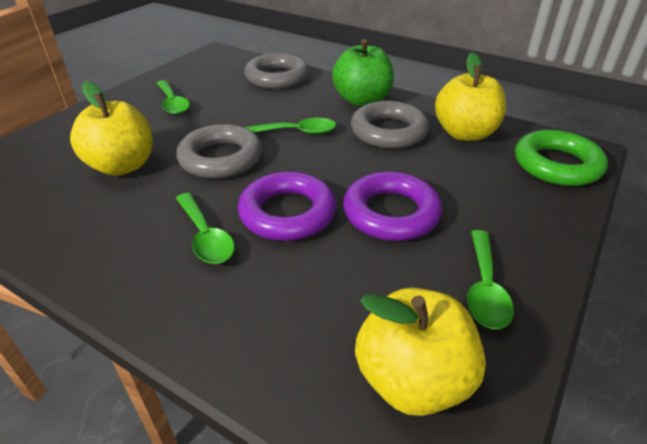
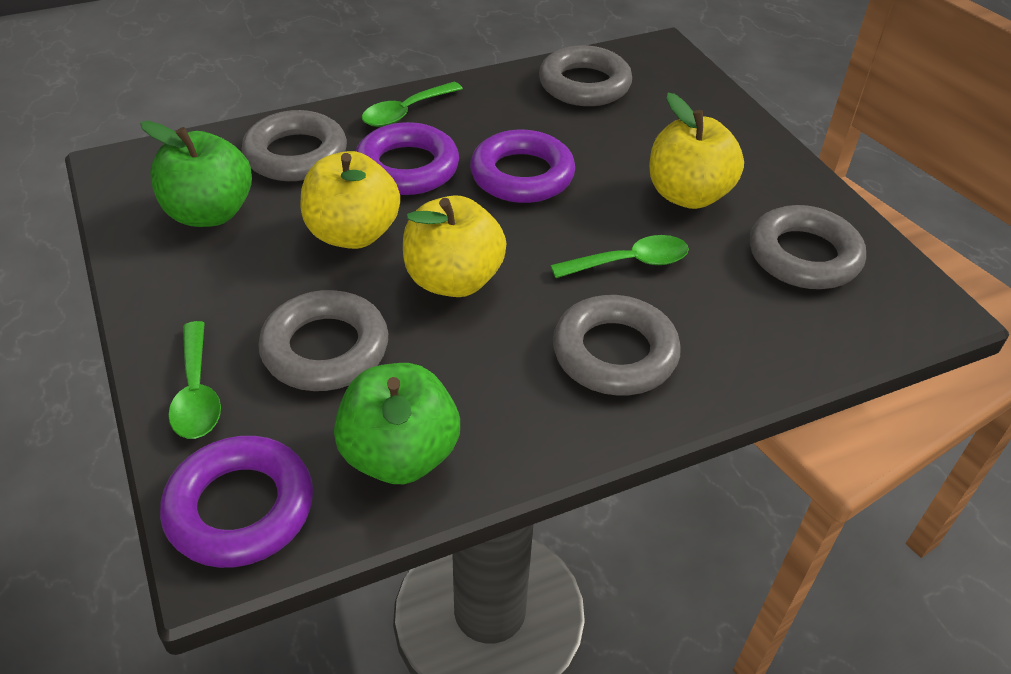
green apple: 1 -> 2
green ring: 1 -> 0
green spoon: 4 -> 3
grey ring: 3 -> 5
purple ring: 2 -> 3

